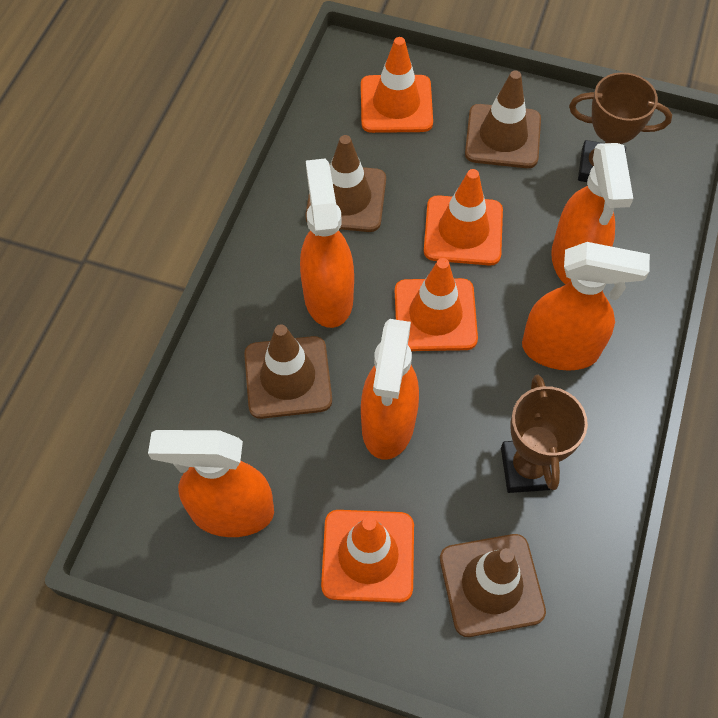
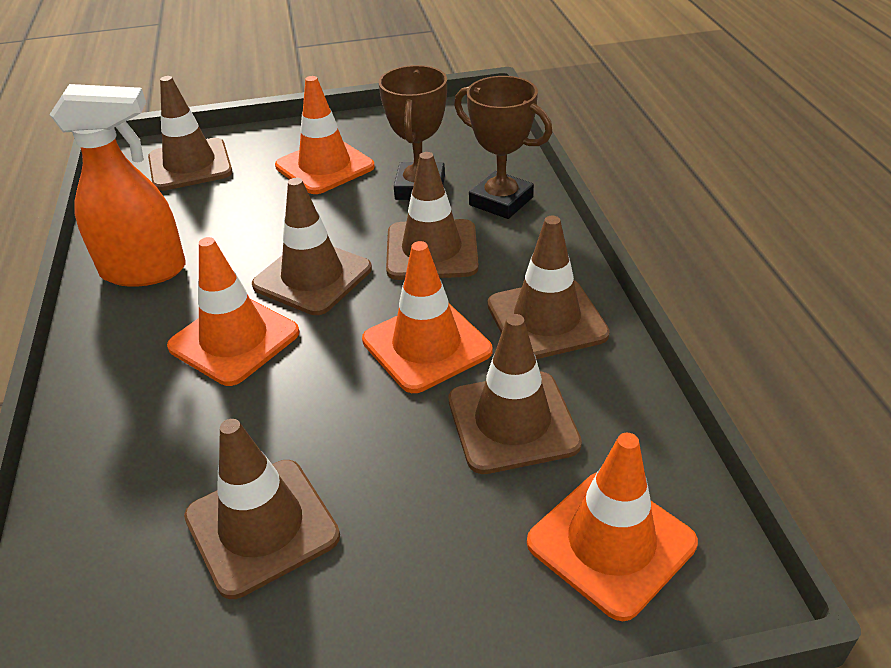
brown traffic cone: 4 -> 6
orange spray bottle: 5 -> 1

